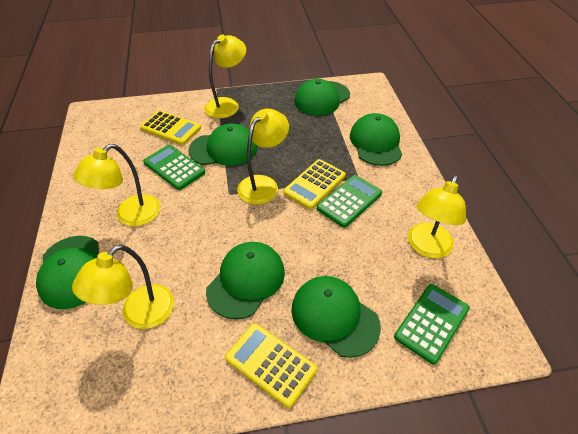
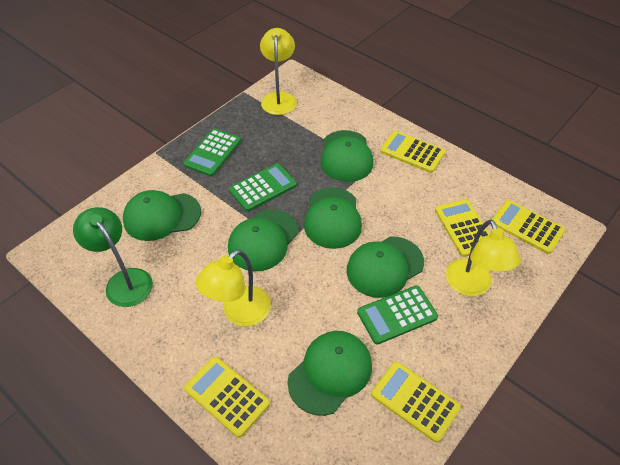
green lamp: 0 -> 1
yellow calculator: 3 -> 5
yellow lamp: 5 -> 3

